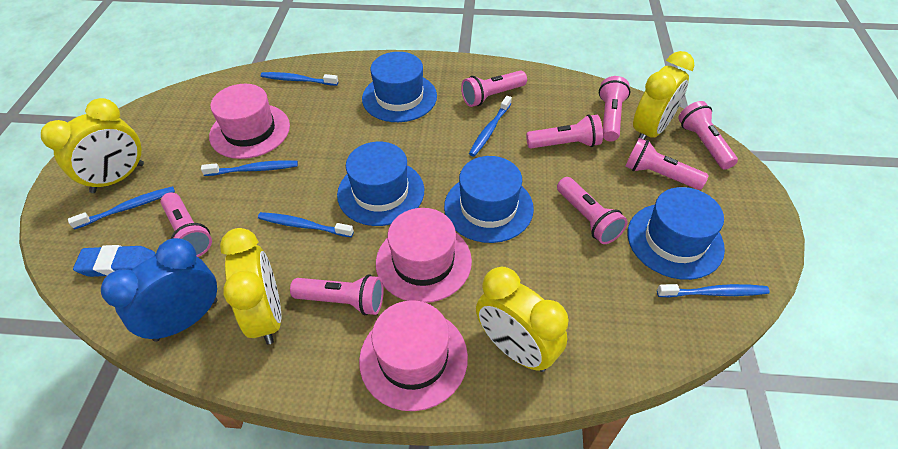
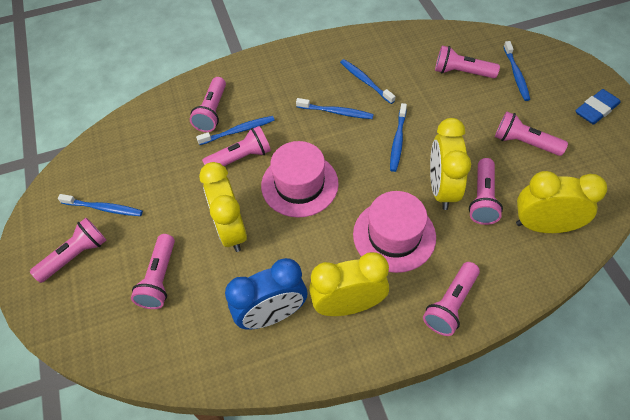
blue hat: 4 -> 0
pink hat: 3 -> 2

